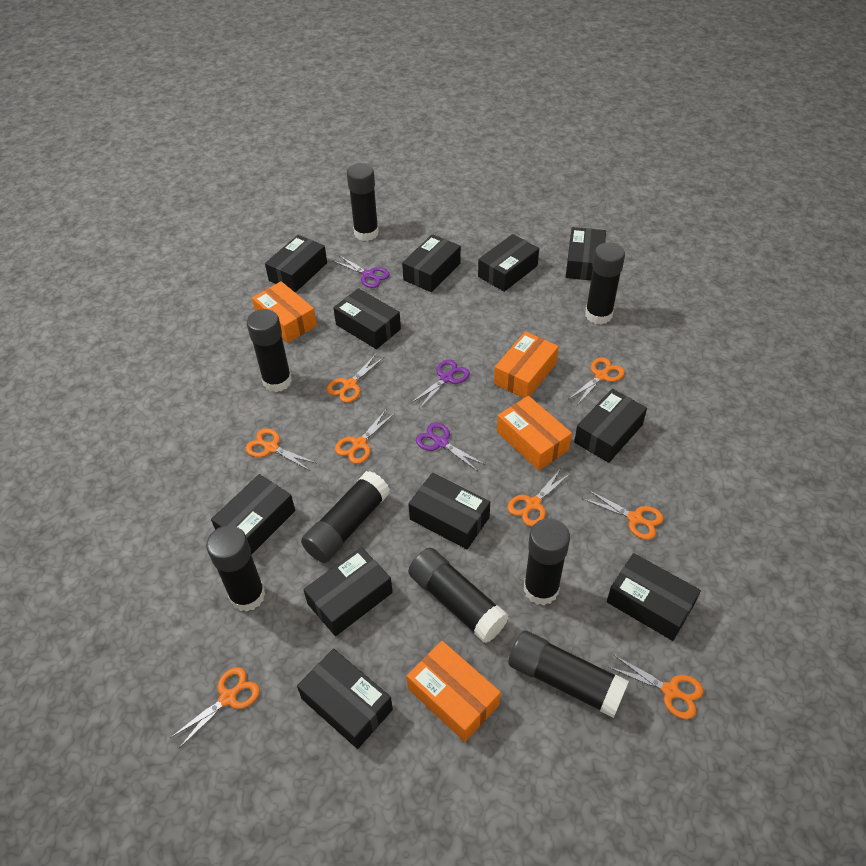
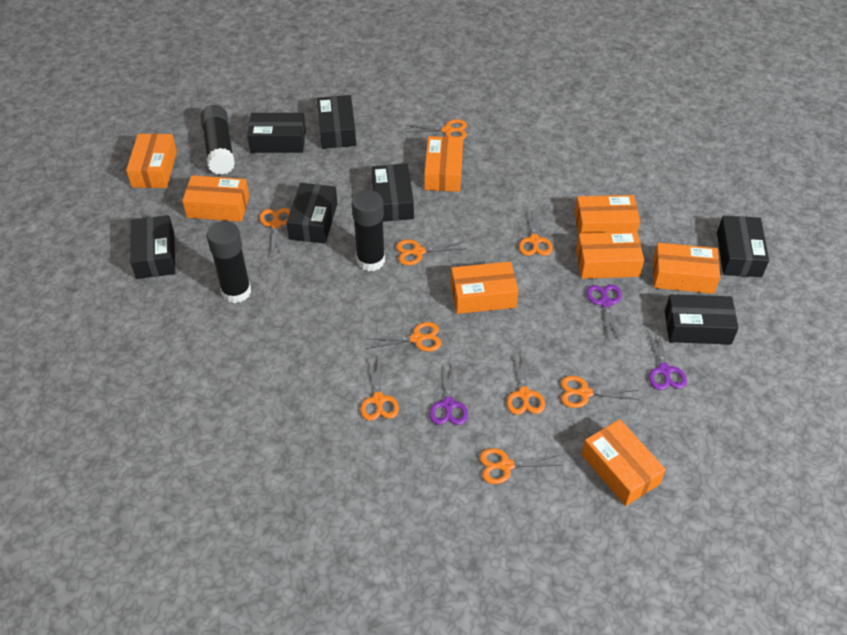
black box: 11 -> 7
black glue stick: 8 -> 3
orange box: 4 -> 8
orange scissors: 8 -> 9

